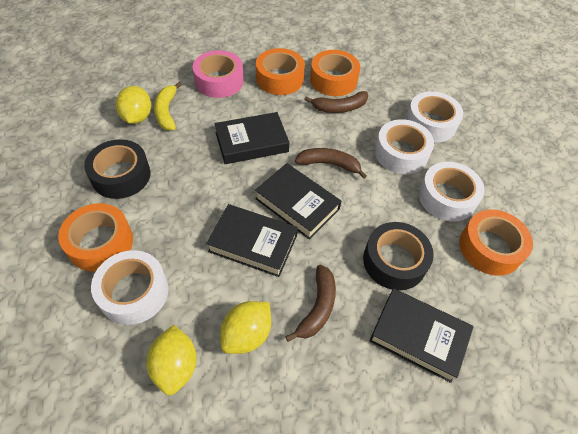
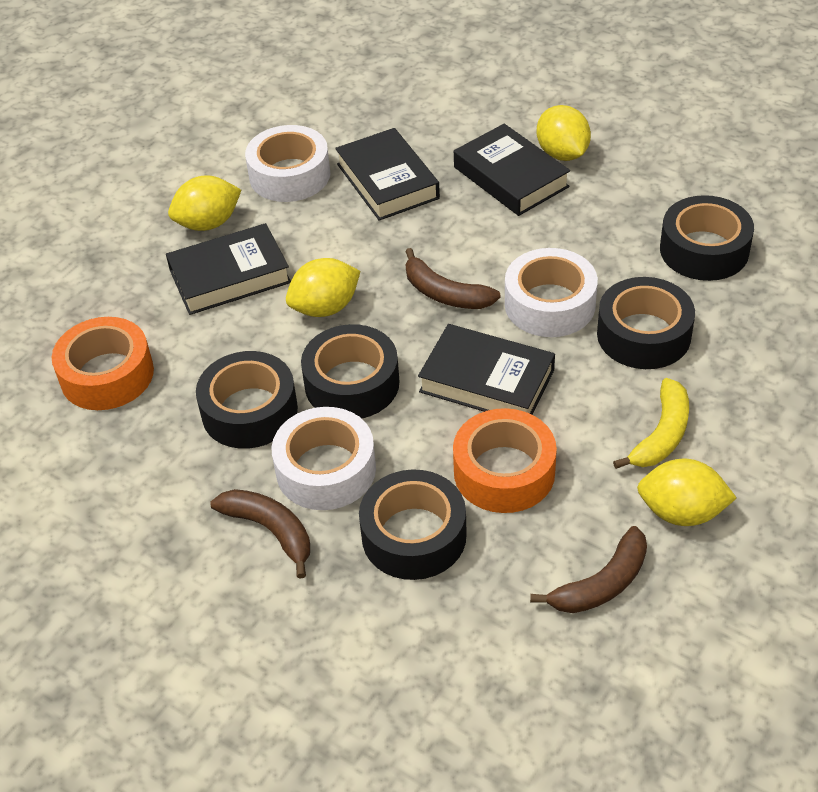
black tape: 2 -> 5
orange tape: 4 -> 2
pink tape: 1 -> 0
white tape: 4 -> 3
yellow lemon: 3 -> 4

